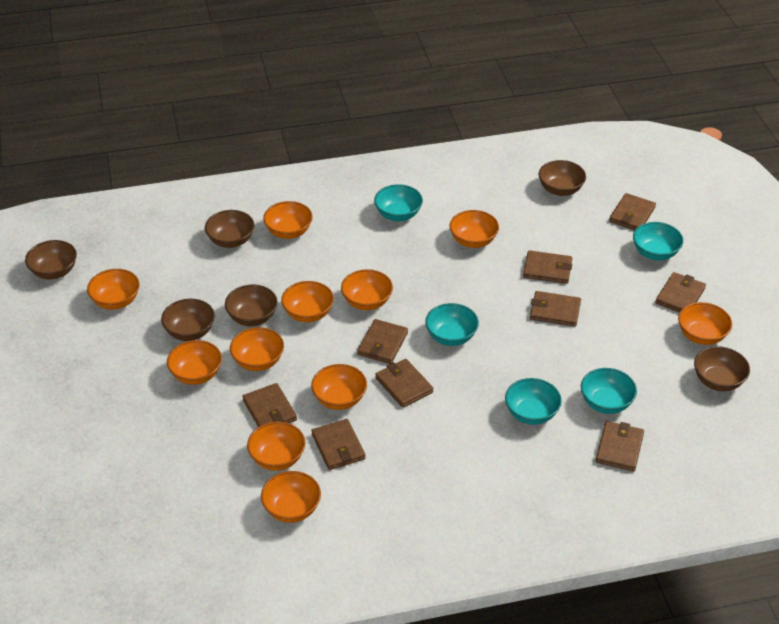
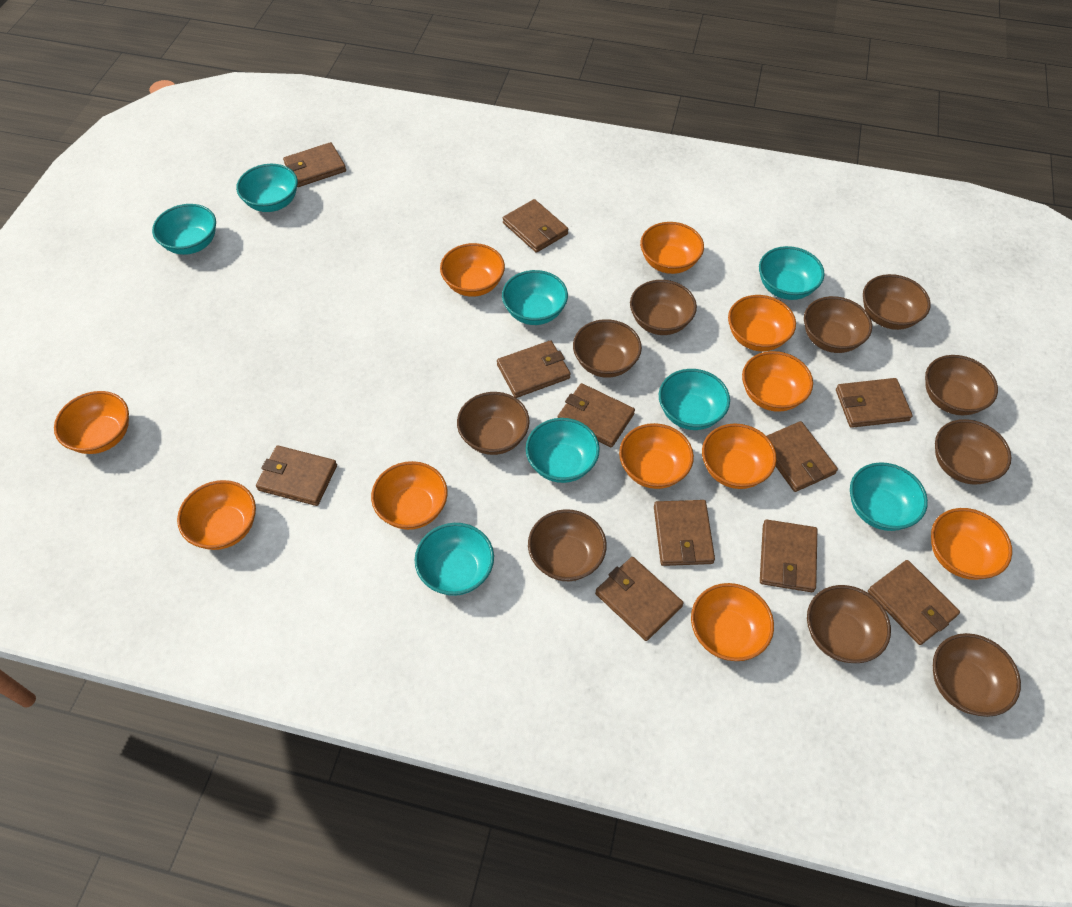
brown bowl: 6 -> 10
brown wallet: 9 -> 11
turquoise bowl: 5 -> 8

